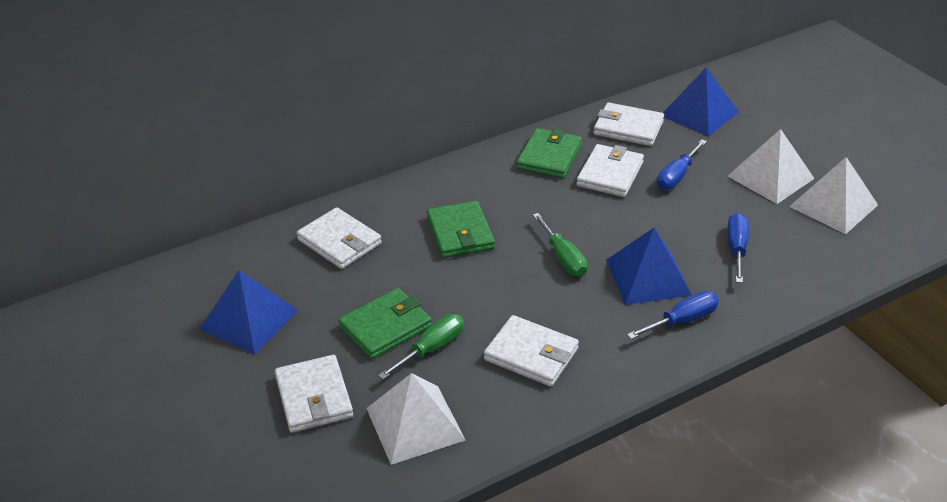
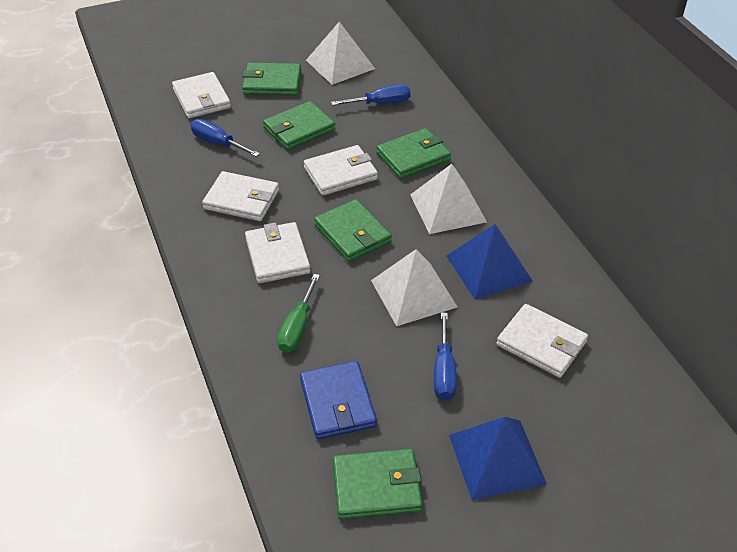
blue pyramid: 3 -> 2
blue wallet: 0 -> 1
green screwdriver: 2 -> 1
green wallet: 3 -> 5

